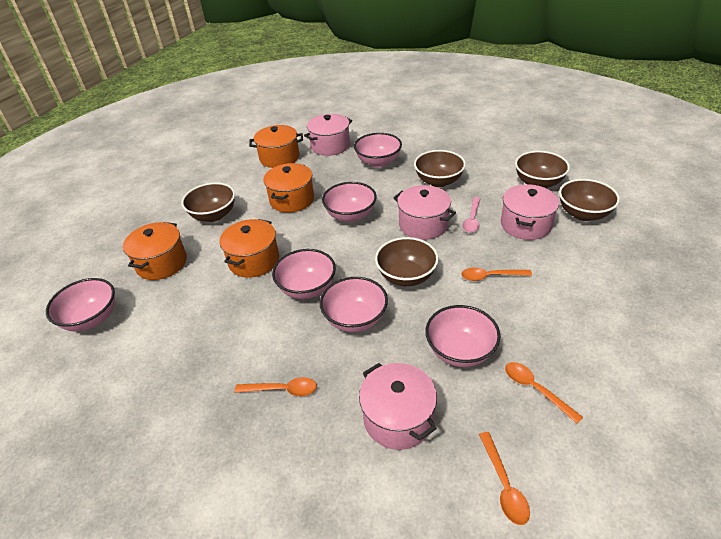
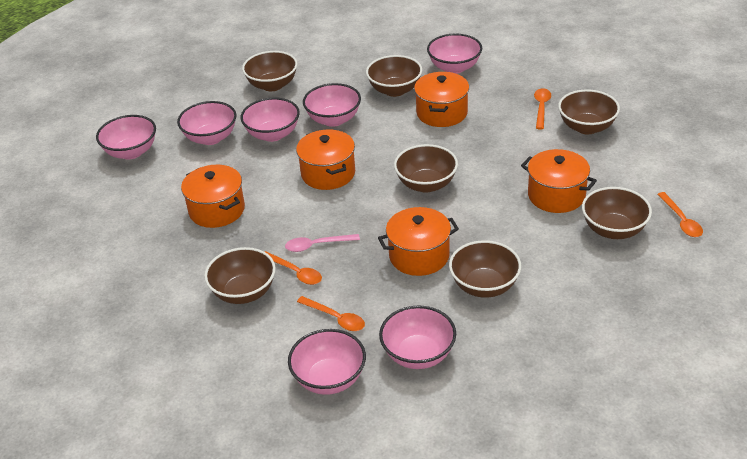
brown bowl: 5 -> 7
orange pot: 4 -> 5
pink bowl: 6 -> 7
pink pot: 4 -> 0

